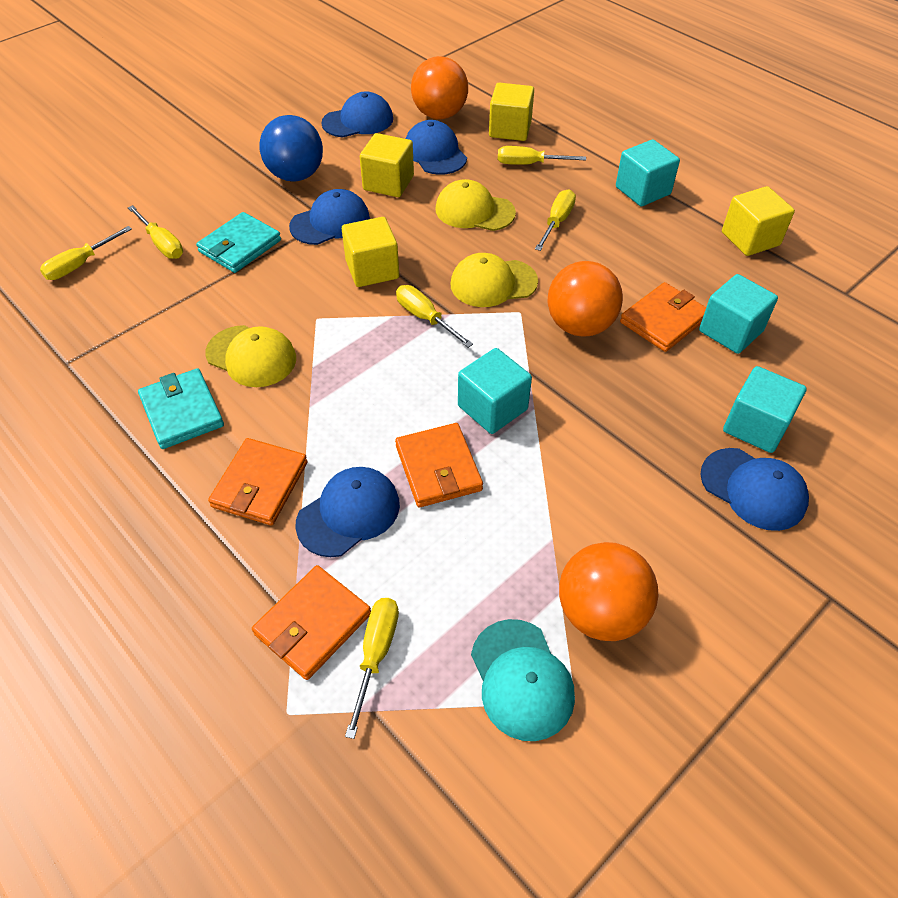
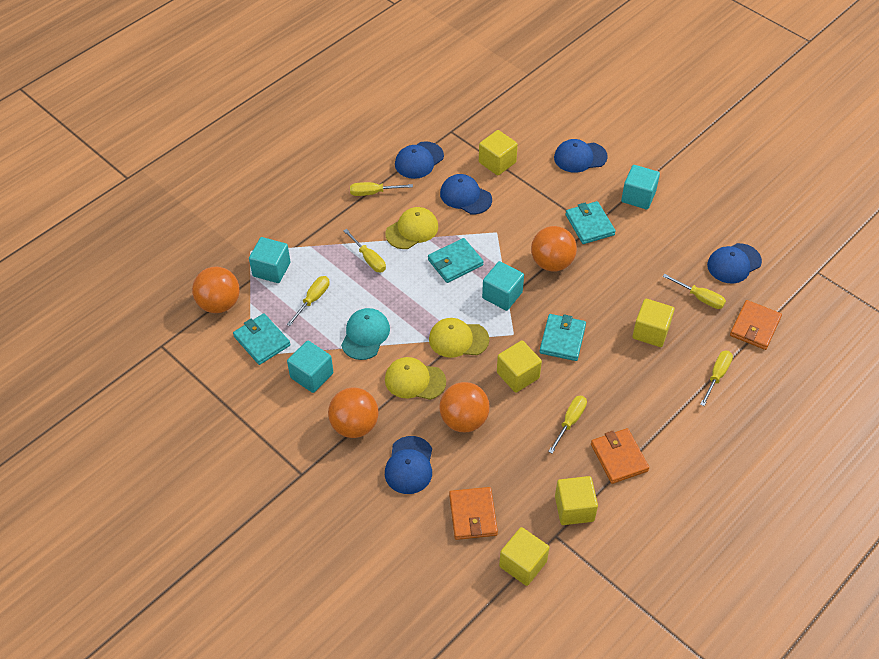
blue ball: 1 -> 0
orange ball: 3 -> 4
orange wallet: 4 -> 3
turquoise wallet: 2 -> 4
yellow cube: 4 -> 5

